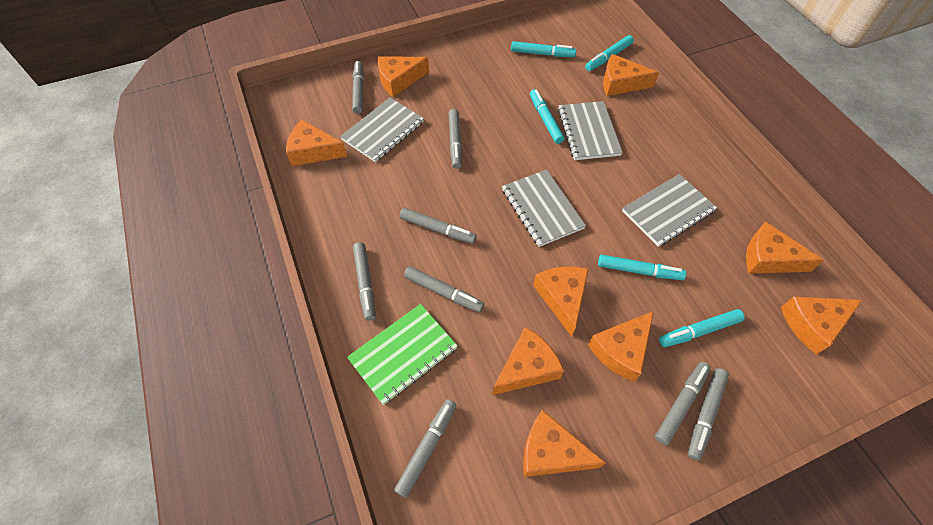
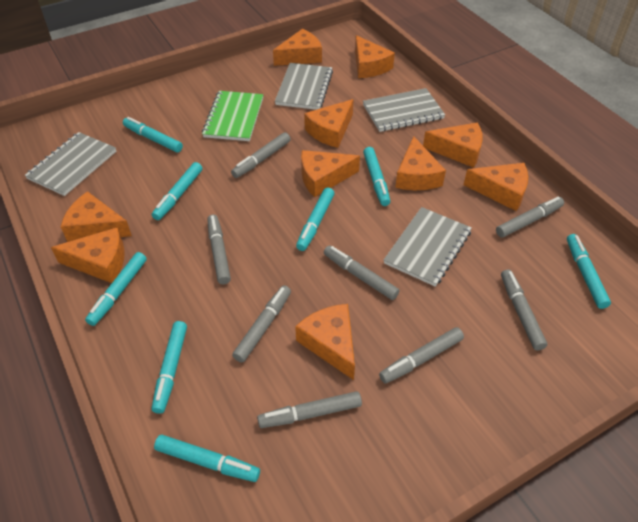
orange cheese: 9 -> 10
turquoise marker: 5 -> 8

